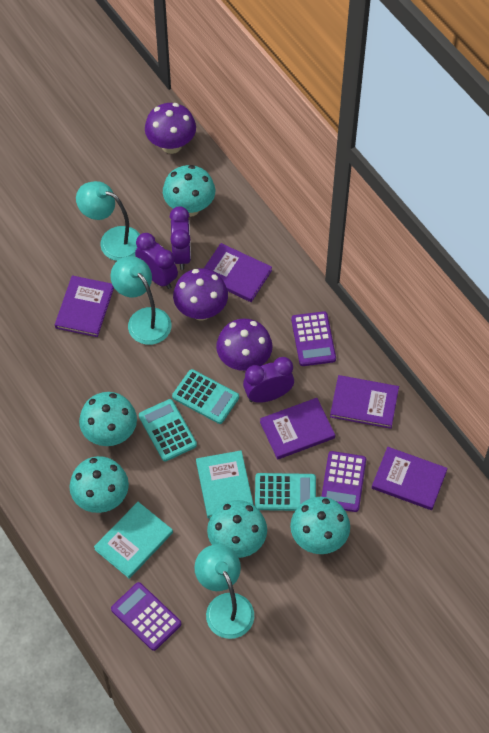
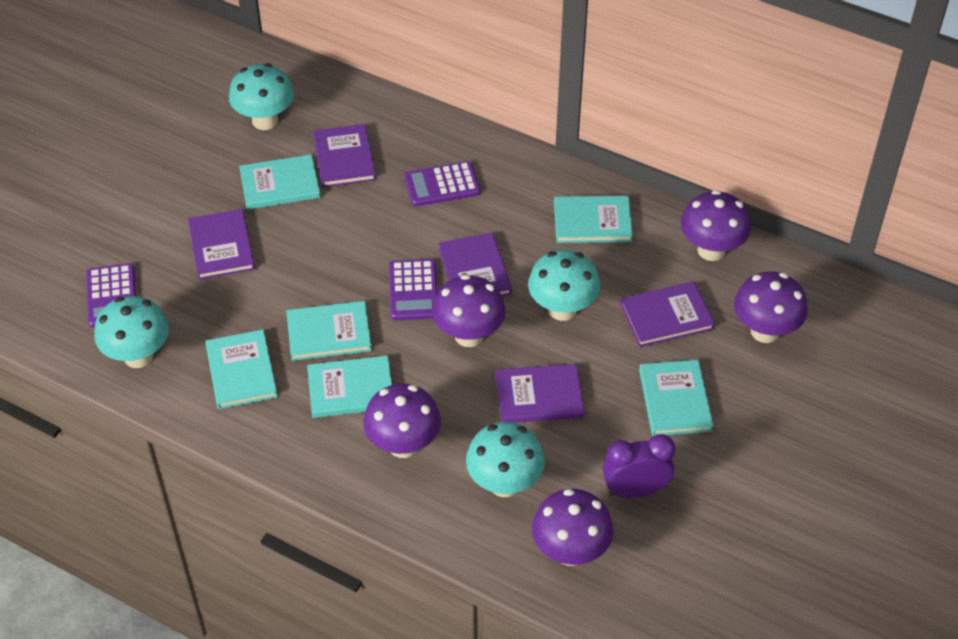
purple clock: 3 -> 1
purple mushroom: 3 -> 5
turquoise book: 2 -> 6
turquoise calculator: 3 -> 0
turquoise lamp: 3 -> 0
turquoise mushroom: 5 -> 4

